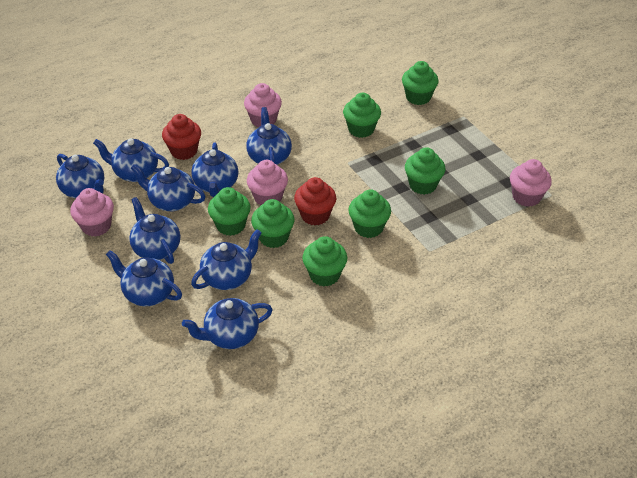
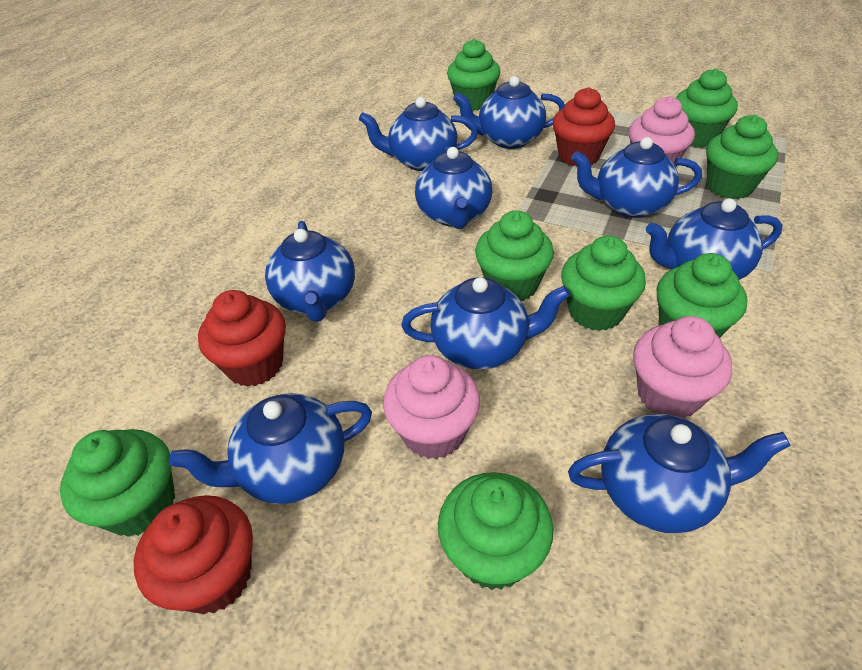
green cupcake: 7 -> 8
pink cupcake: 4 -> 3
red cupcake: 2 -> 3

